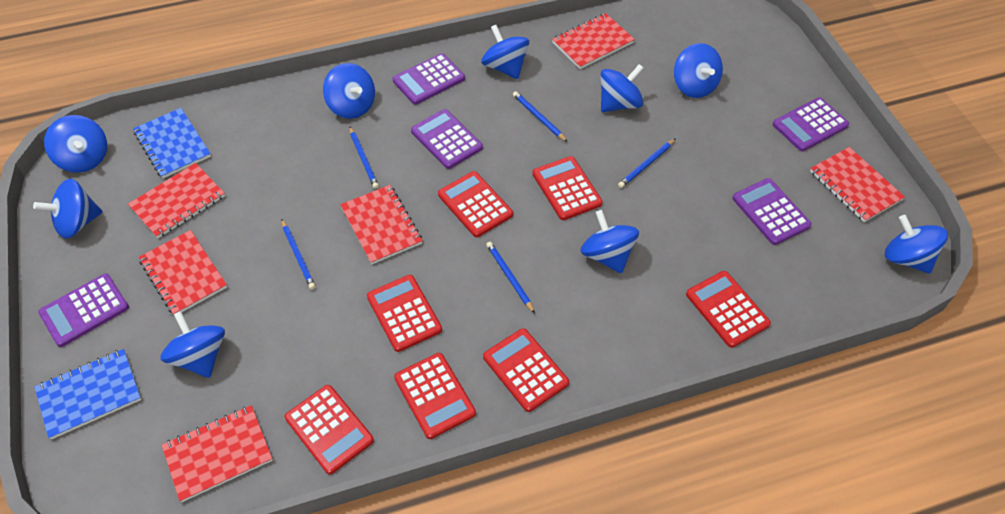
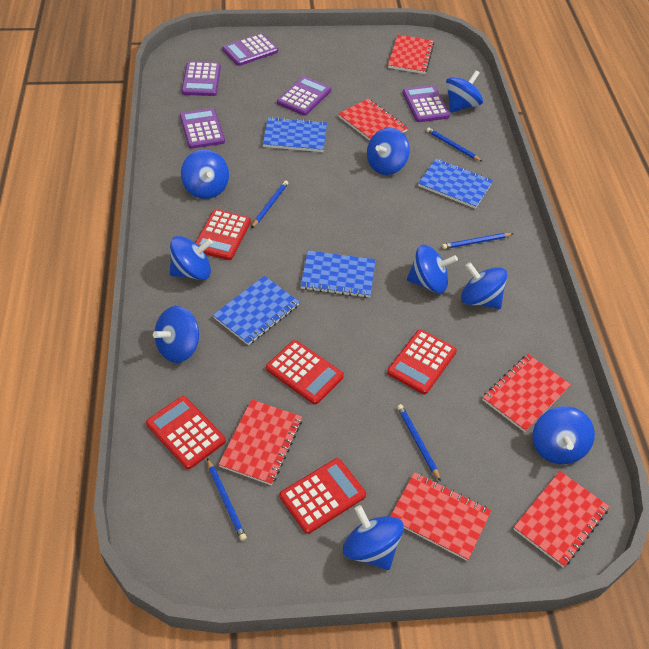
blue notebook: 2 -> 4
red calculator: 7 -> 5

